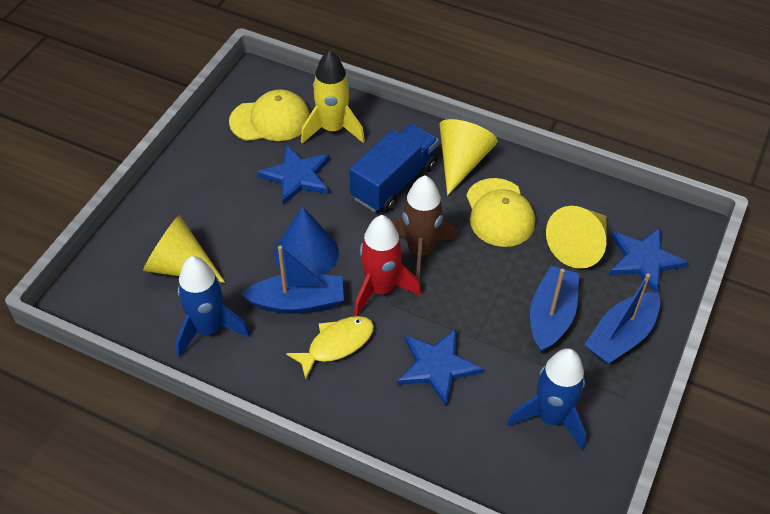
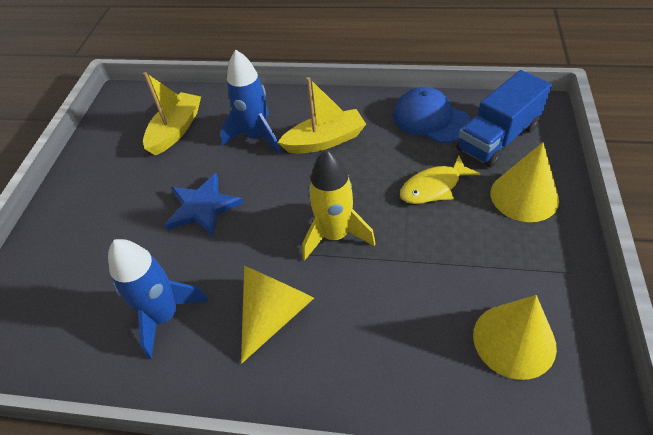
blue boat: 3 -> 0
blue cap: 0 -> 1
blue cone: 1 -> 0
blue star: 3 -> 1
brown rocket: 1 -> 0
red rocket: 1 -> 0
yellow boat: 0 -> 2
yellow cap: 2 -> 0

